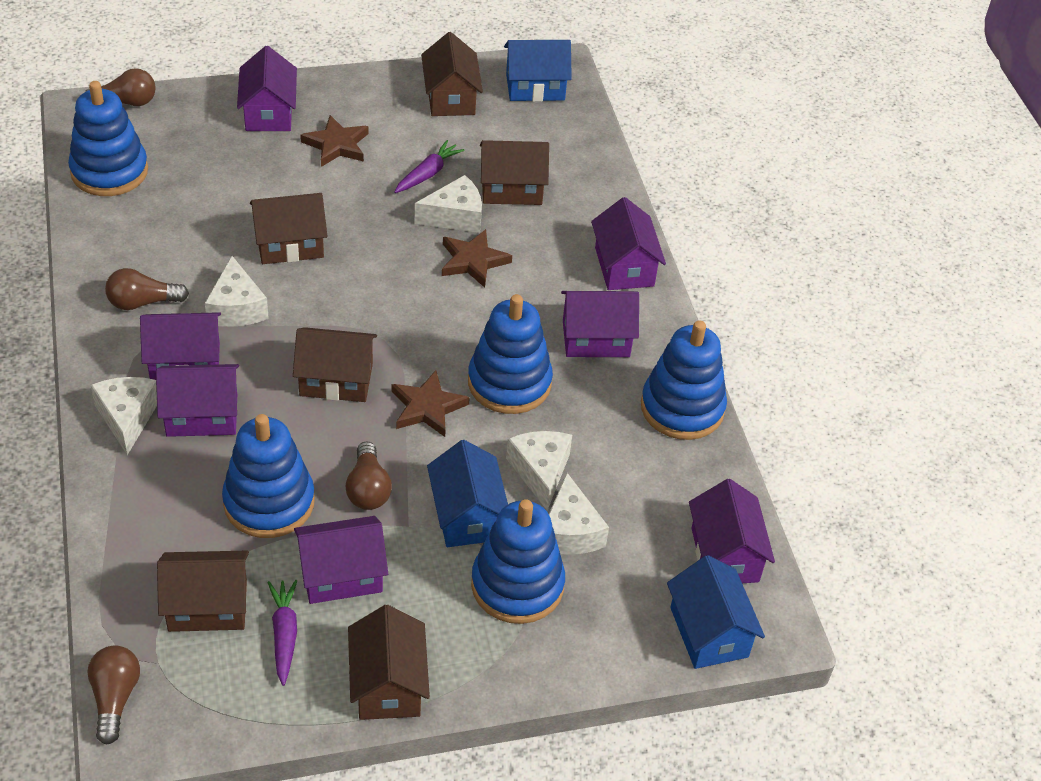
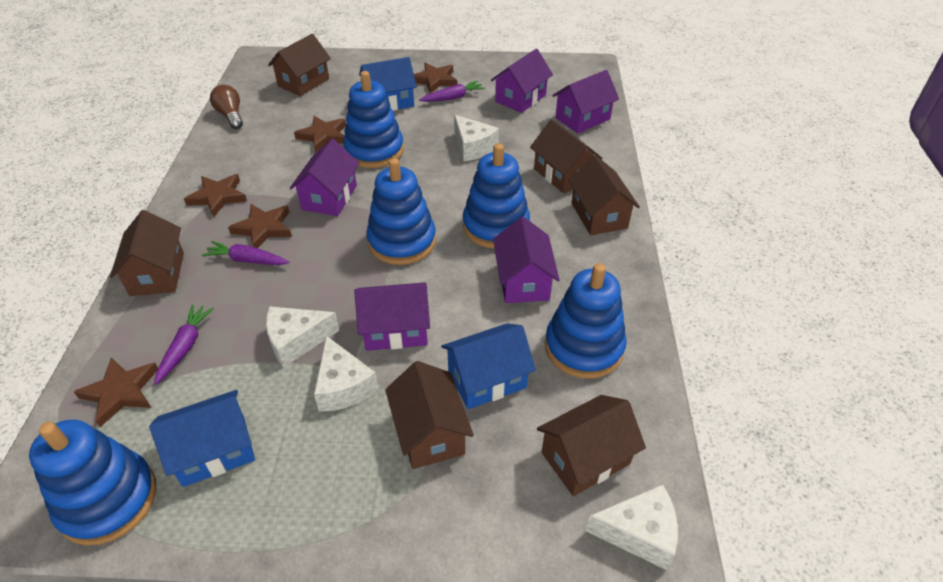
brown light bulb: 4 -> 1
brown star: 3 -> 5
purple carrot: 2 -> 3
purple house: 7 -> 5
white cheese: 5 -> 4

